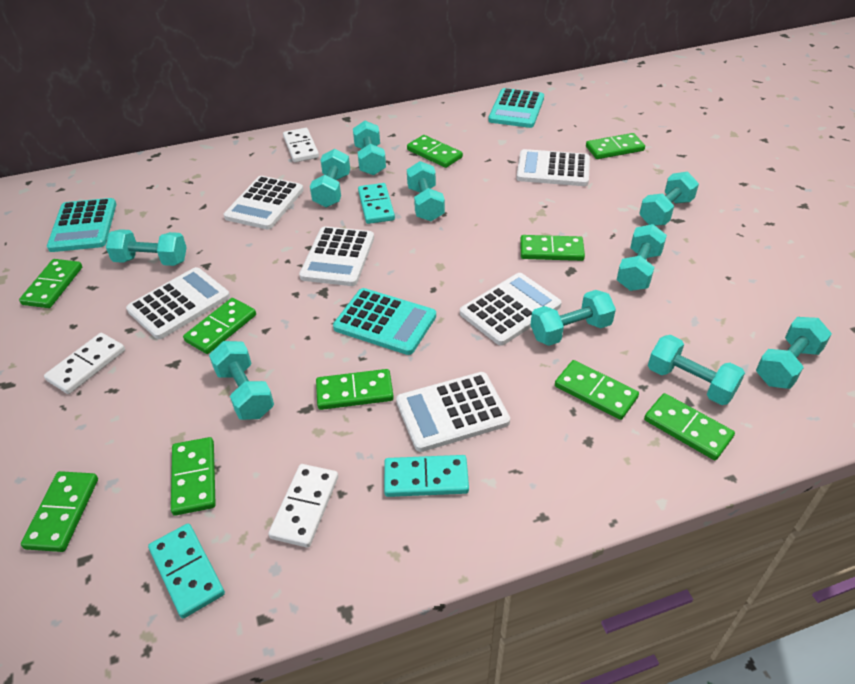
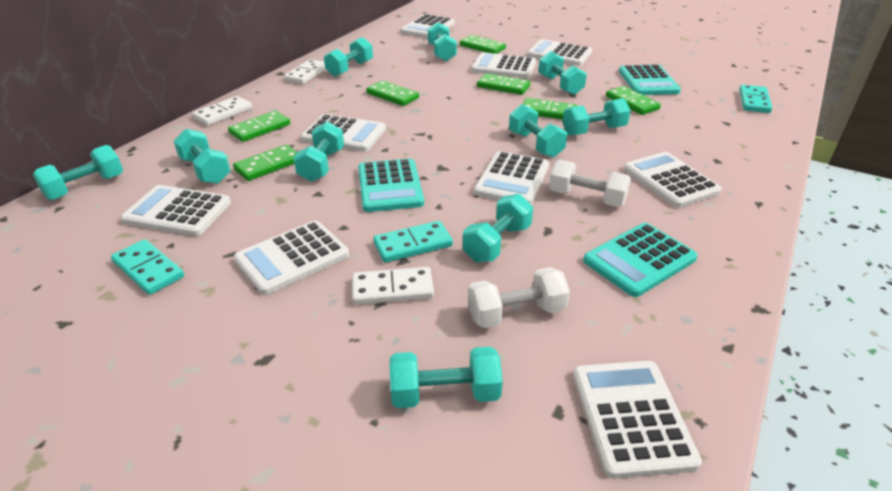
green domino: 10 -> 7
white calculator: 6 -> 9
white dumbbell: 0 -> 2

